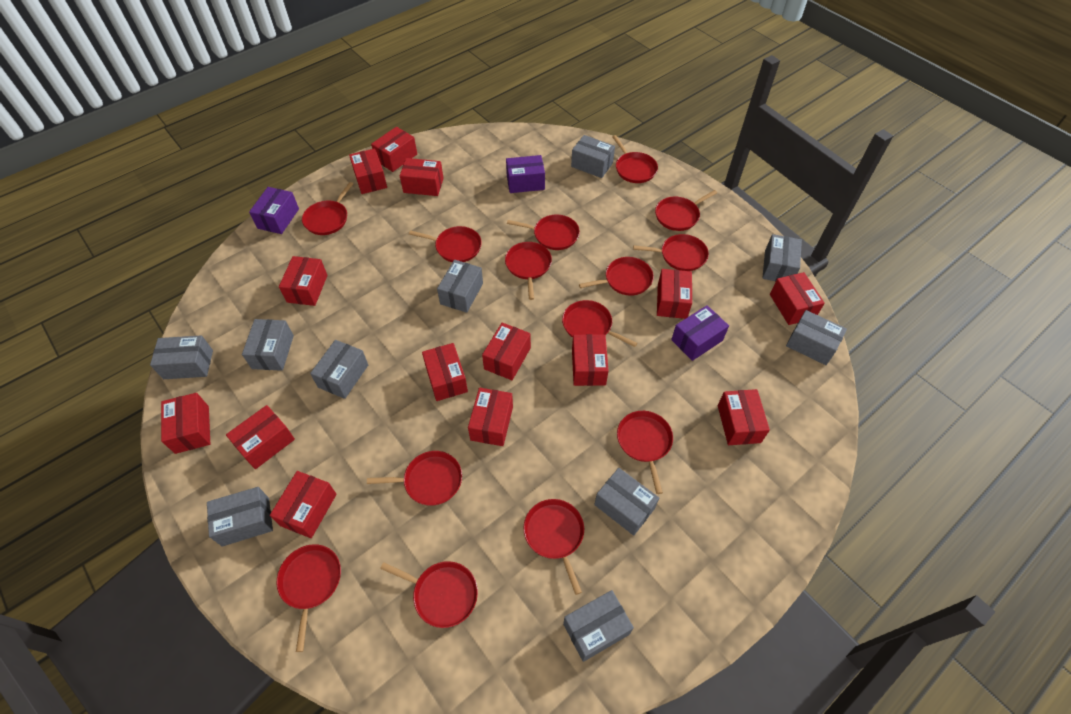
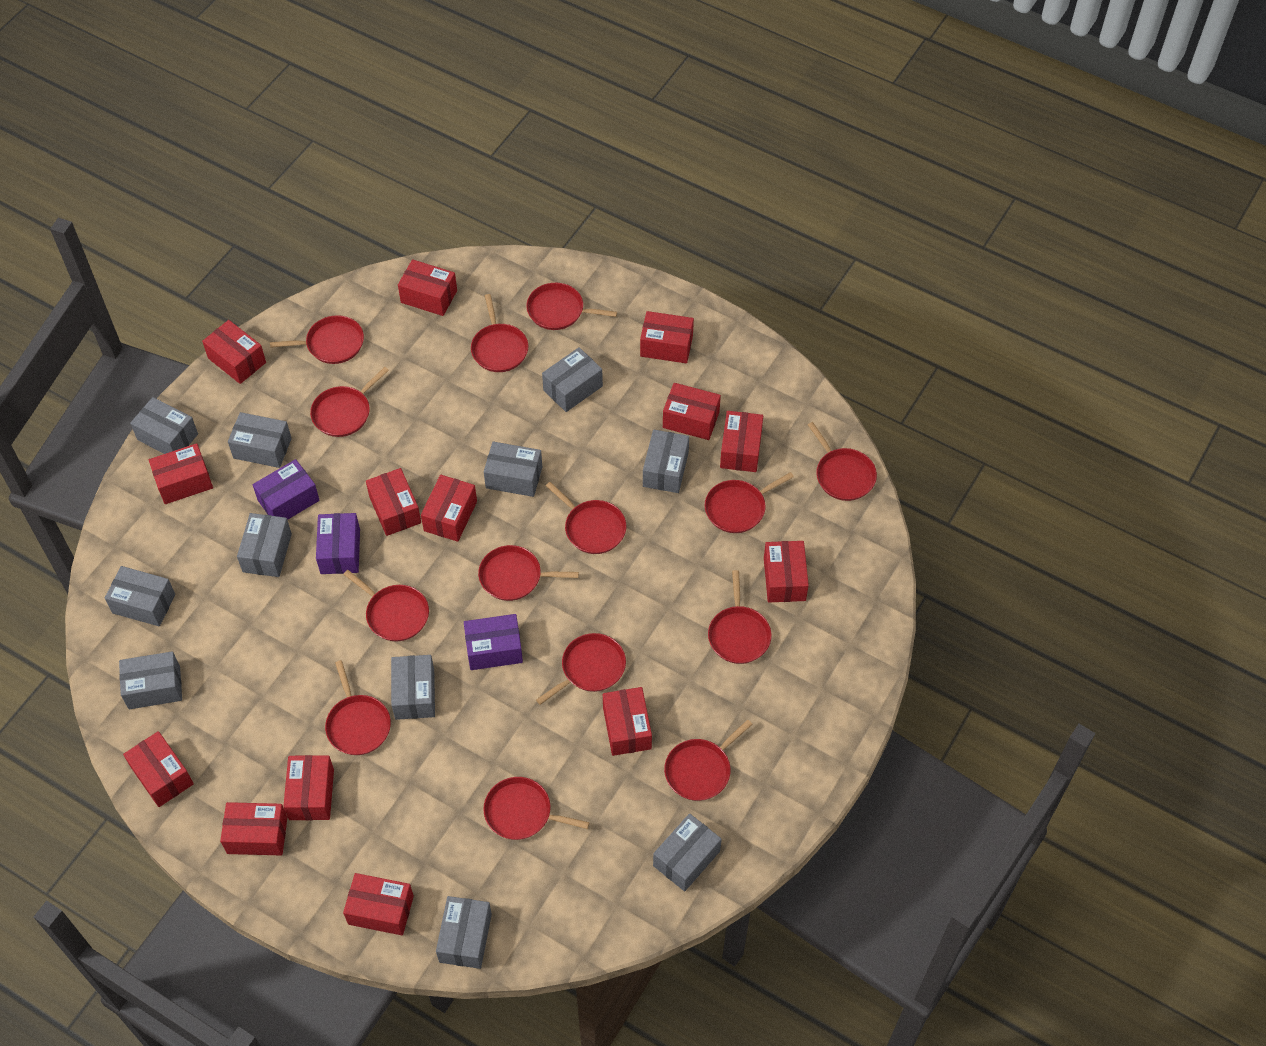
grey box: 10 -> 11

